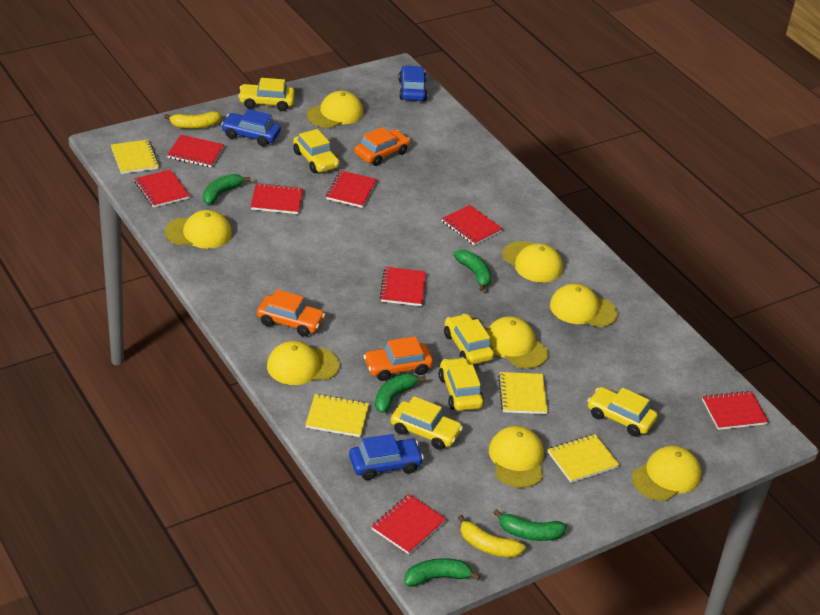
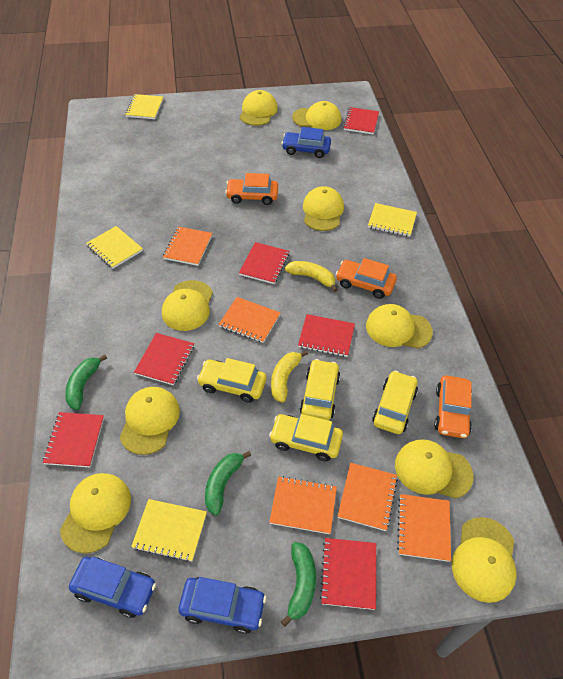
green banana: 5 -> 3
orange notebook: 0 -> 5
red notebook: 8 -> 6
yellow cap: 8 -> 9
yellow car: 6 -> 4

